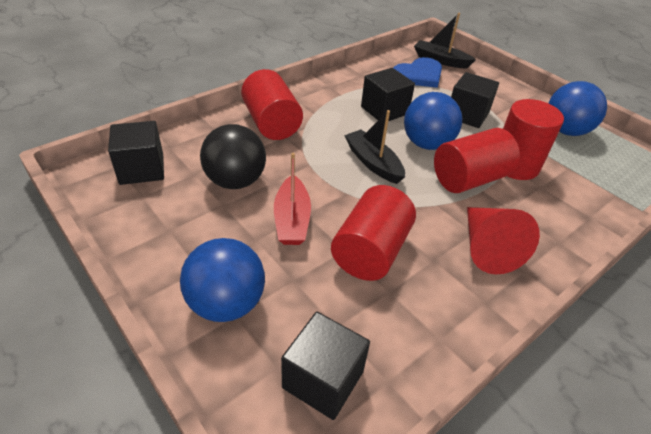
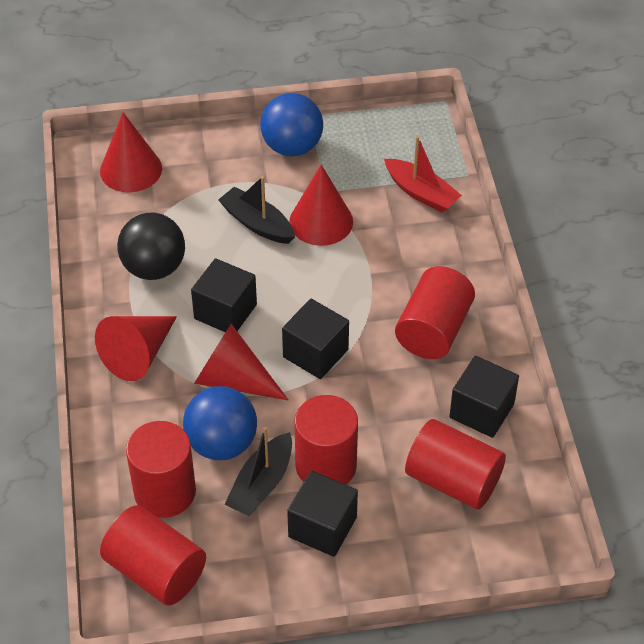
blue ball: 3 -> 2
blue heart: 1 -> 0
red cone: 1 -> 4
red cylinder: 4 -> 5

